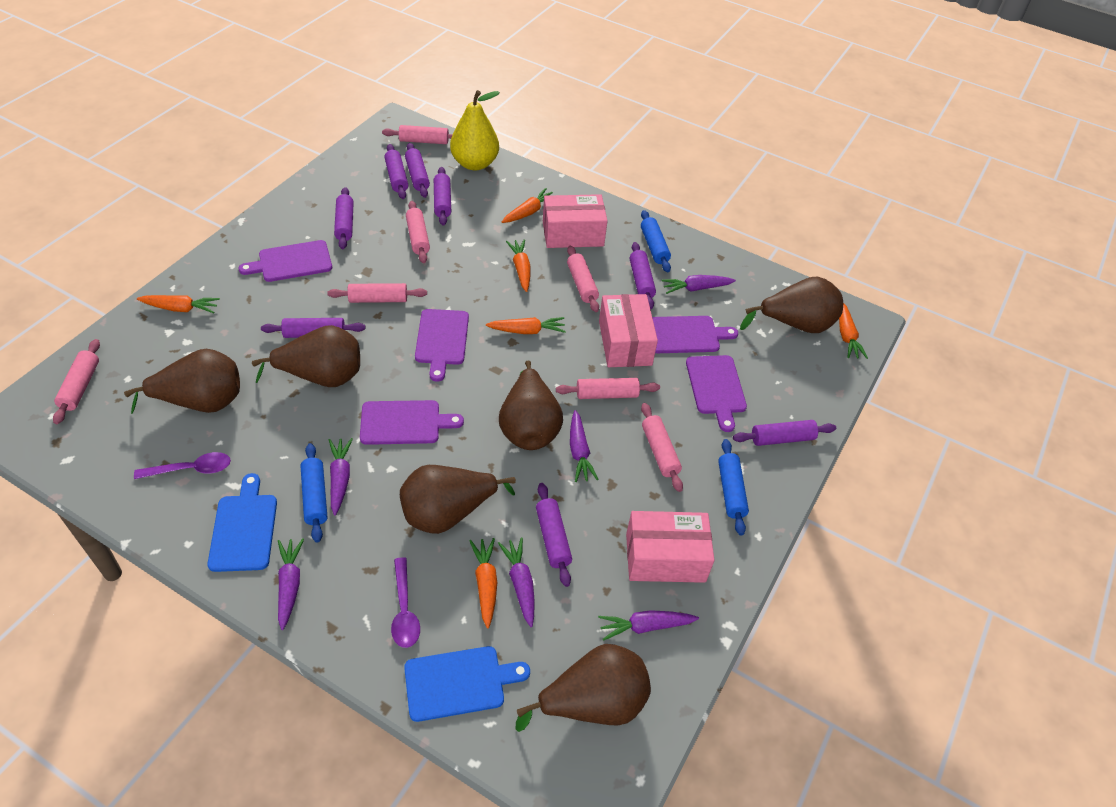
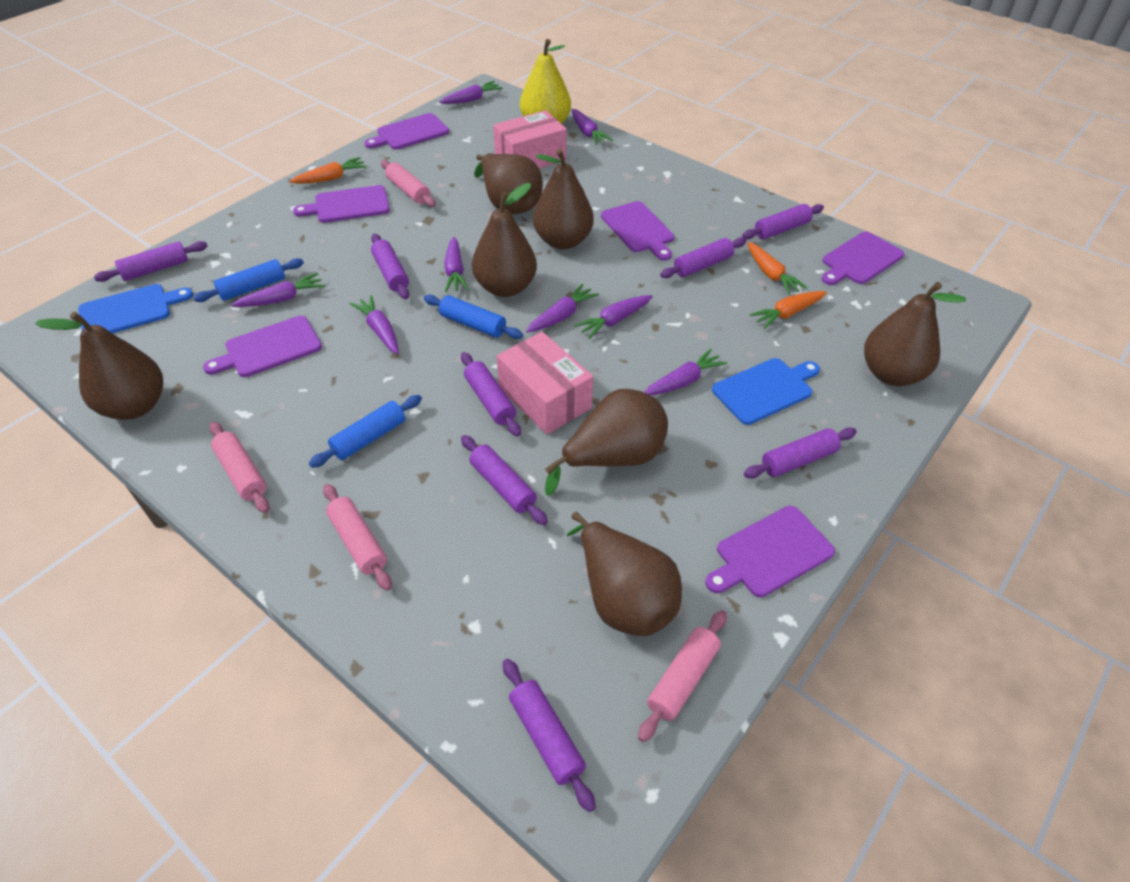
brown pear: 6 -> 7
orange carrot: 6 -> 3
pink box: 3 -> 2
pink rolling pin: 7 -> 4
purple carrot: 6 -> 8
purple cutting board: 5 -> 6
purple spoon: 2 -> 0

